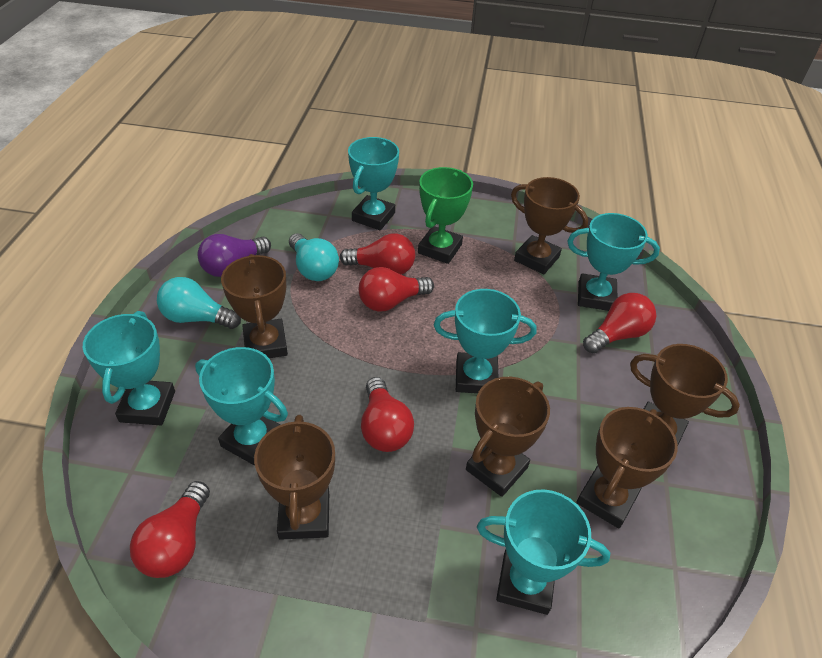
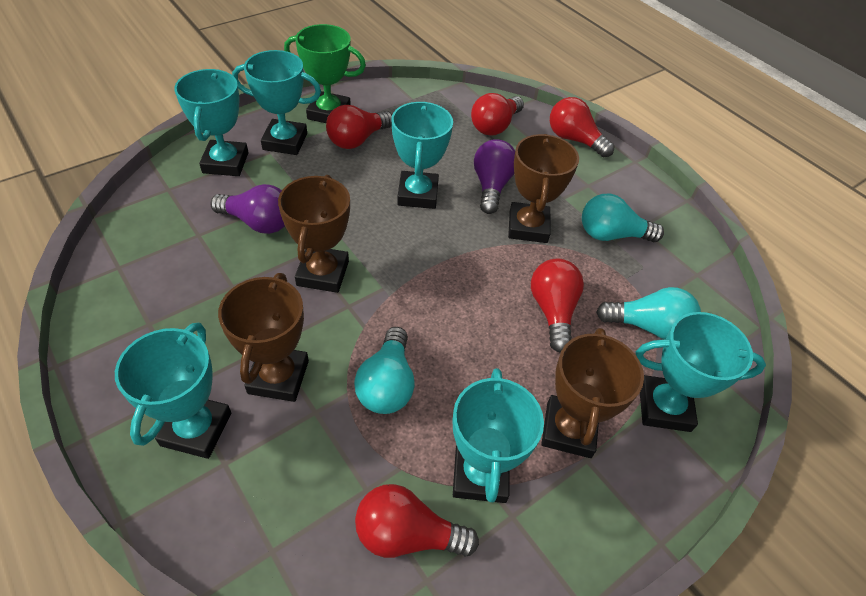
brown trophy: 6 -> 4
purple light bulb: 1 -> 2
turquoise light bulb: 2 -> 3

